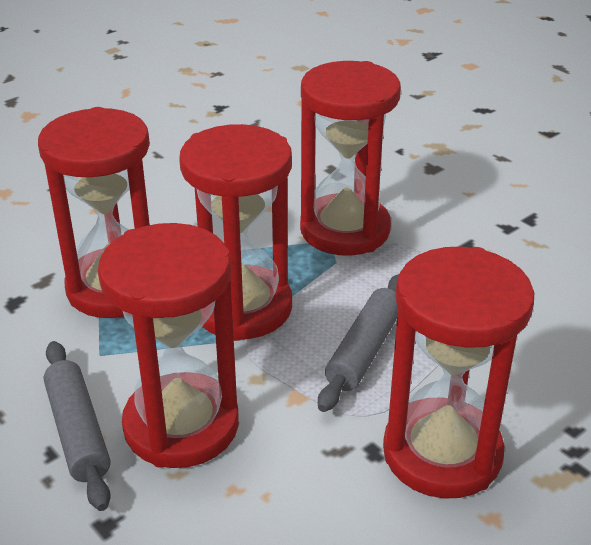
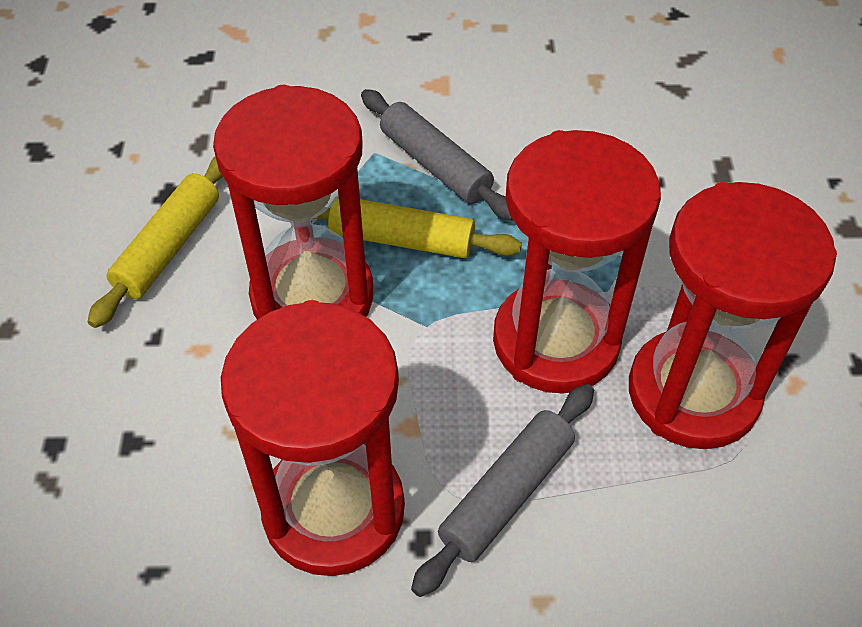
red hourglass: 5 -> 4
yellow rolling pin: 0 -> 2

